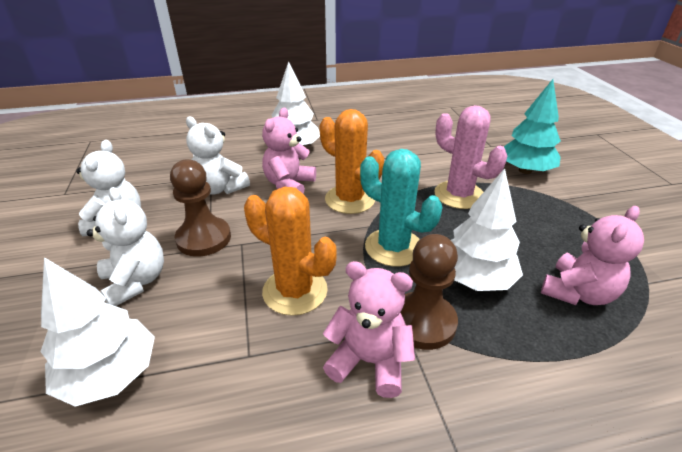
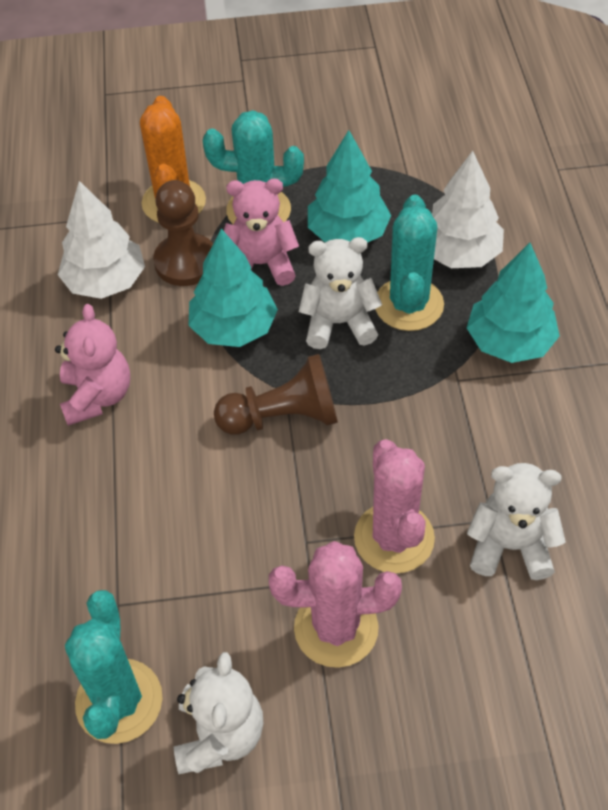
orange cactus: 2 -> 1
pink cactus: 1 -> 2
pink teddy bear: 3 -> 2
turquoise cactus: 1 -> 3
turquoise tree: 1 -> 3
white tree: 3 -> 2

